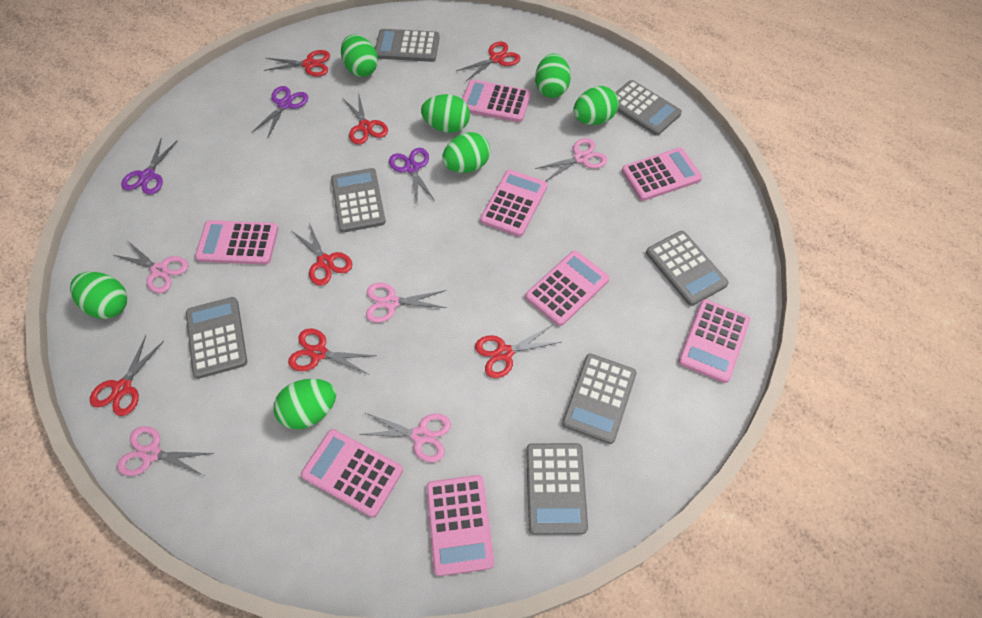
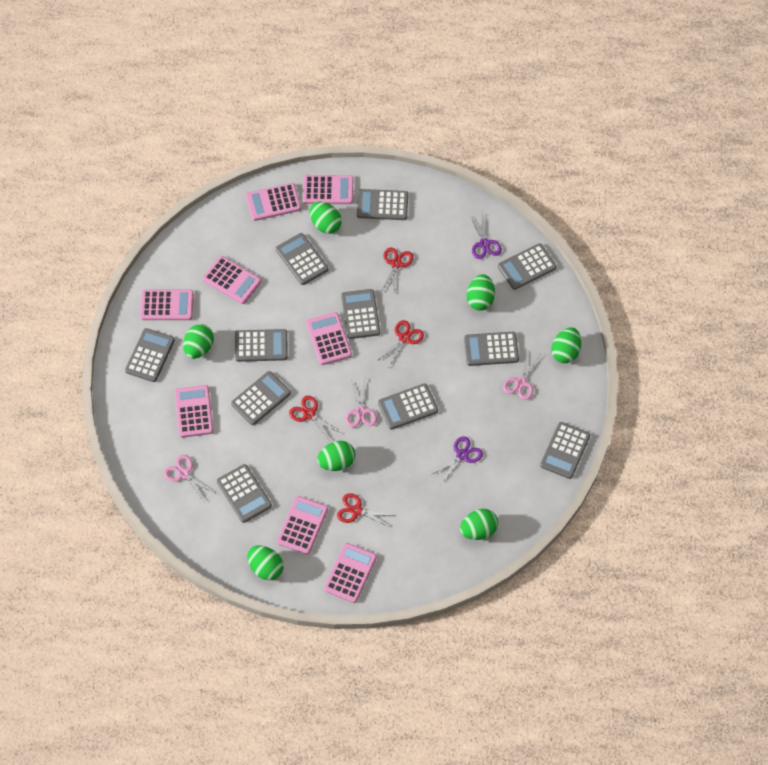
grey calculator: 7 -> 11
pink scissors: 5 -> 3
purple scissors: 3 -> 2
red scissors: 7 -> 4

